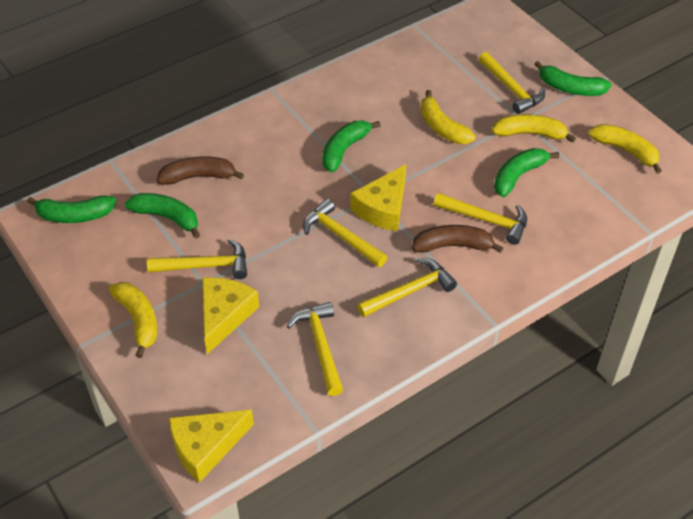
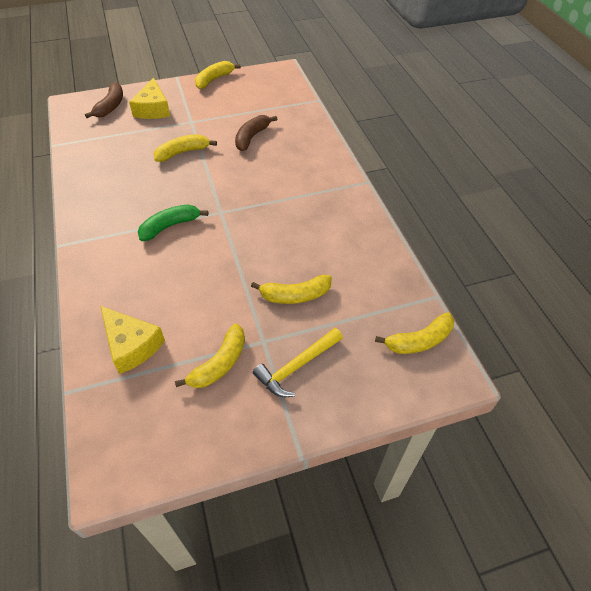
green banana: 5 -> 1
yellow banana: 4 -> 5
yellow cheese: 3 -> 2
yellow hammer: 6 -> 1

